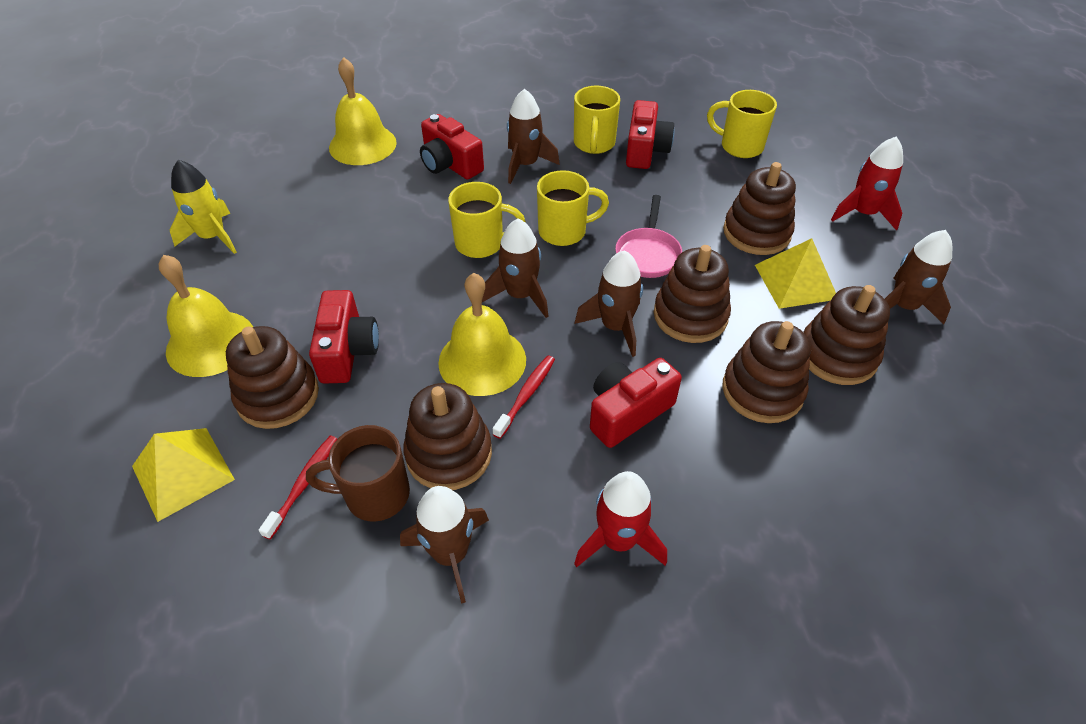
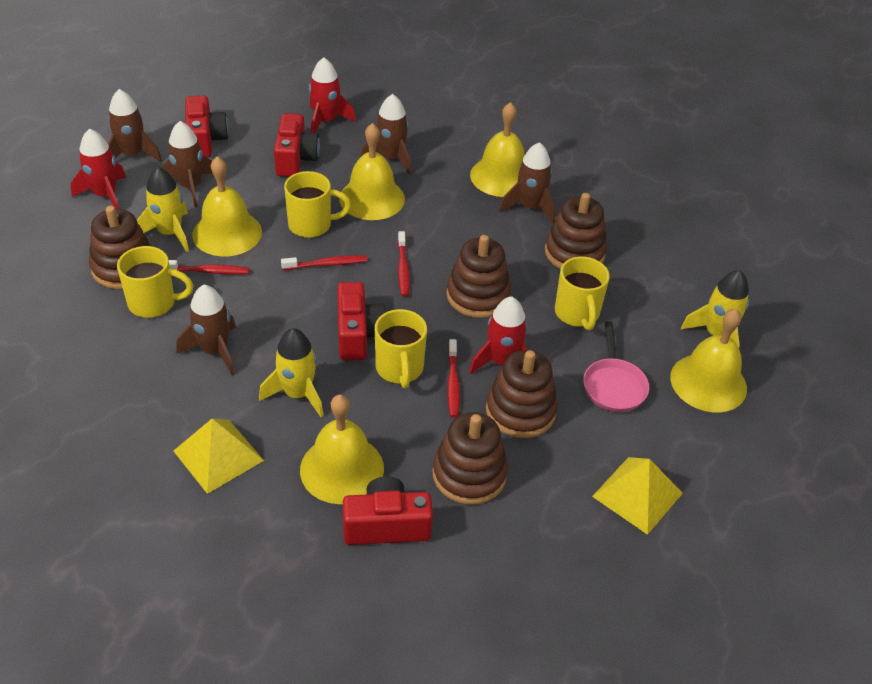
brown mug: 1 -> 0
brown stacking toy: 6 -> 5
red rocket: 2 -> 3
red toothbrush: 2 -> 4
yellow bell: 3 -> 5
yellow rocket: 1 -> 3

